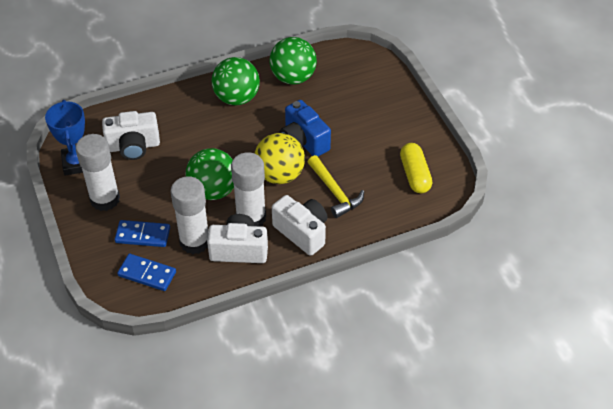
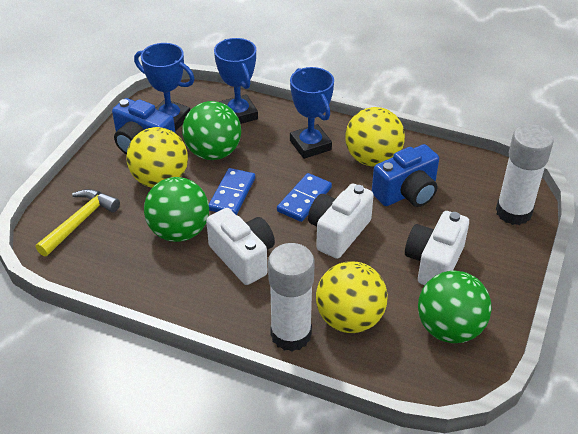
blue camera: 1 -> 2
blue trophy: 1 -> 3
white glue stick: 3 -> 2
yellow ball: 1 -> 3
yellow capsule: 1 -> 0

